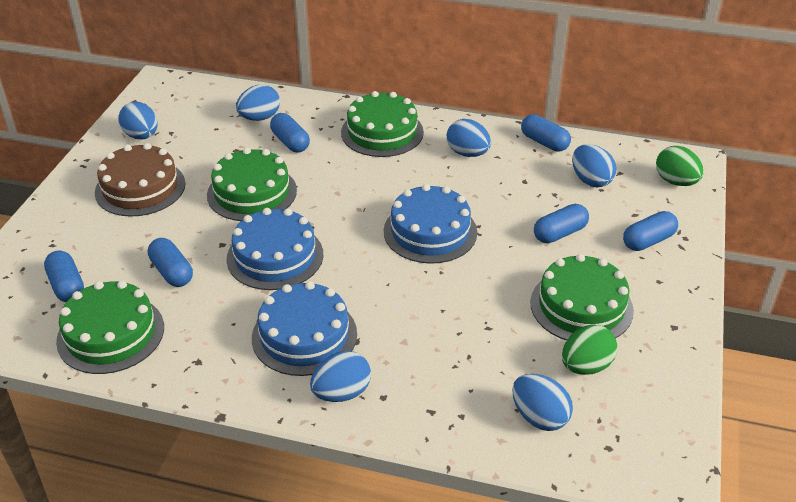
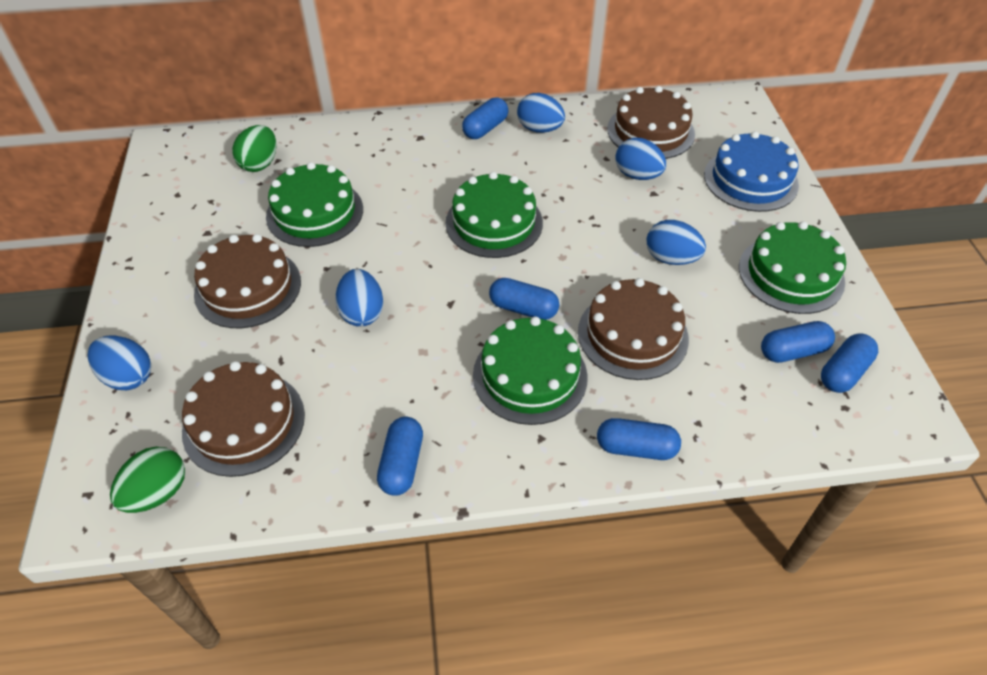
blue cake: 3 -> 1
blue egg: 6 -> 5
brown cake: 1 -> 4

